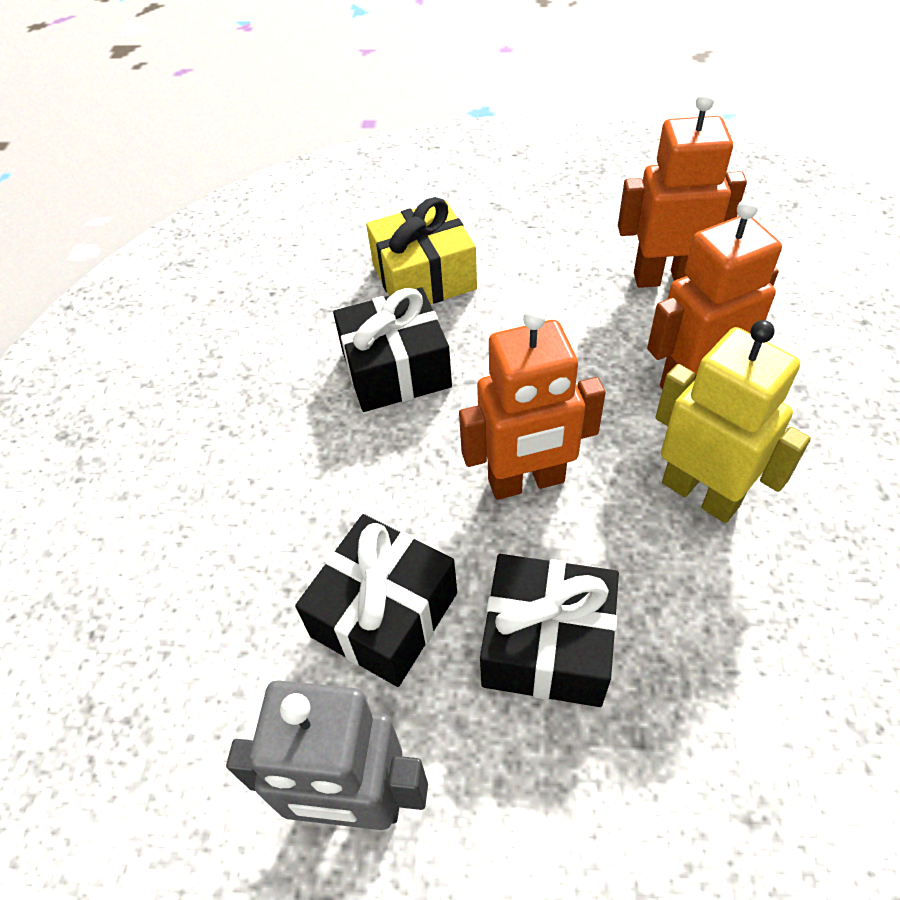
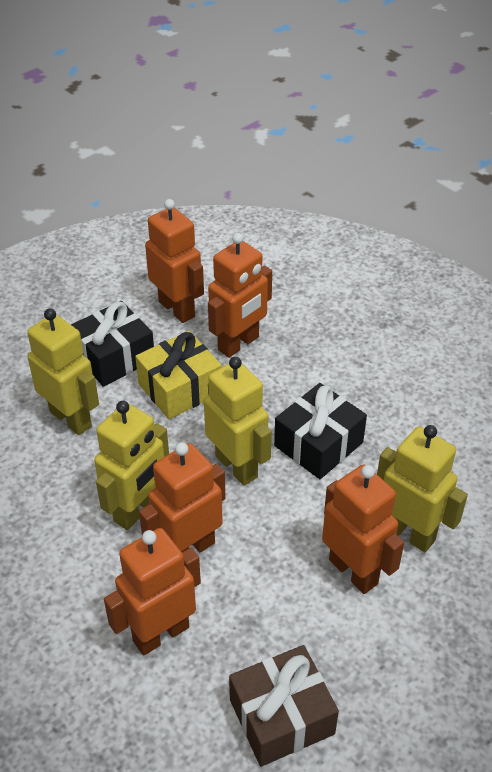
black gift: 3 -> 2
brown gift: 0 -> 1
grey robot: 1 -> 0
orange robot: 3 -> 5
yellow robot: 1 -> 4

